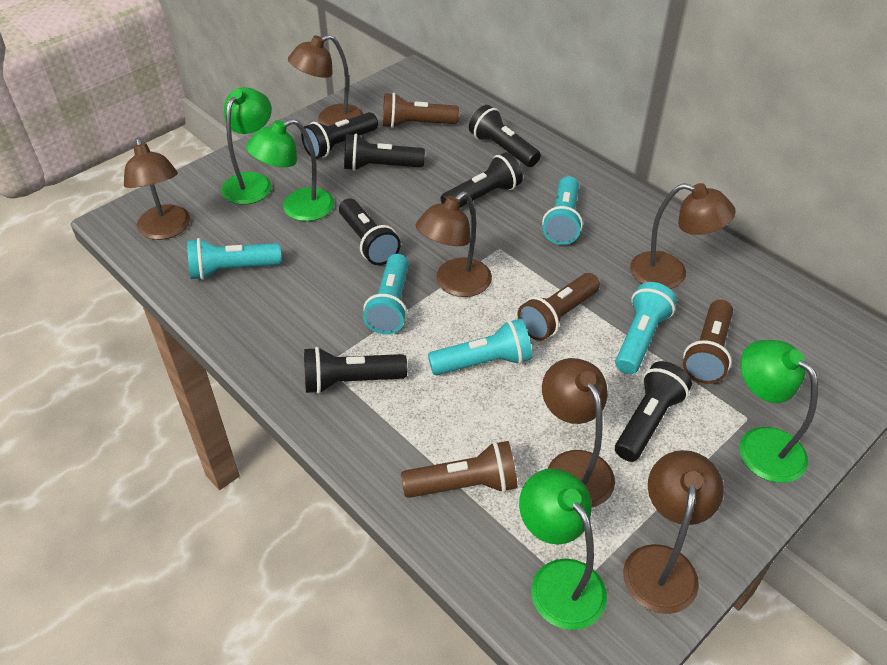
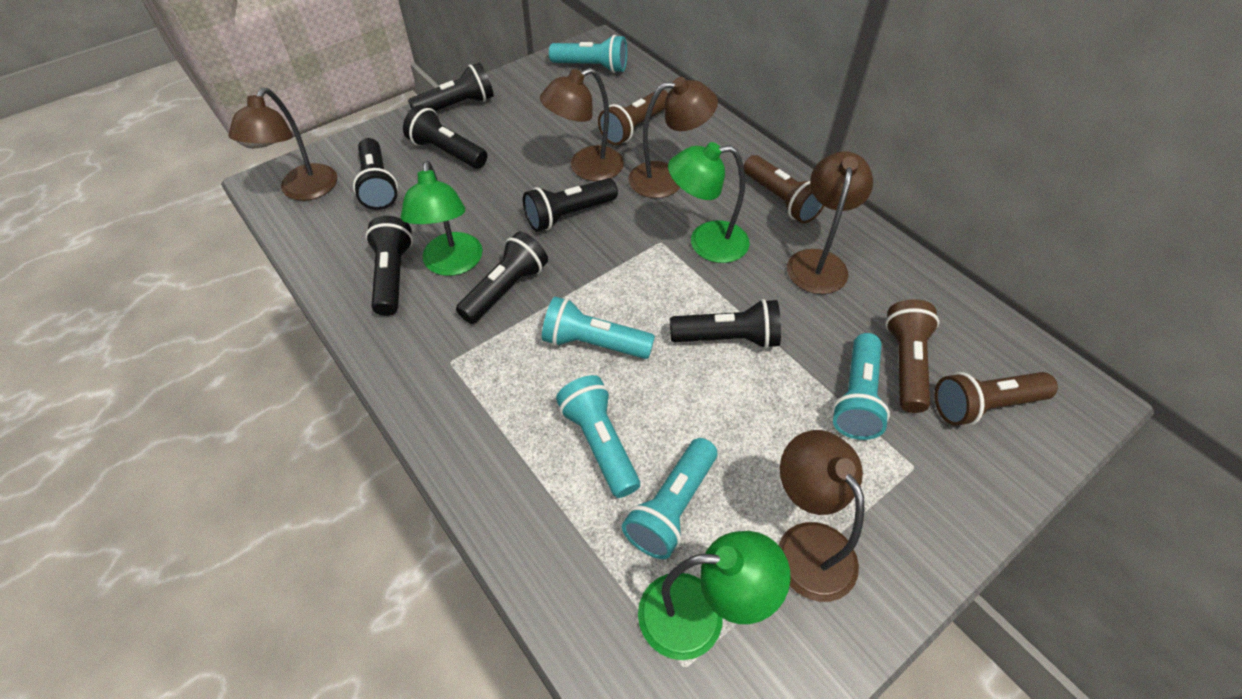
brown lamp: 6 -> 5
green lamp: 4 -> 3

